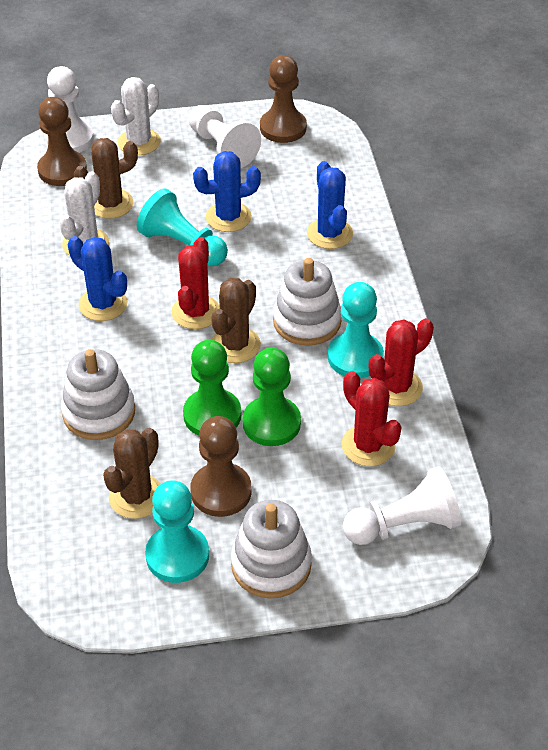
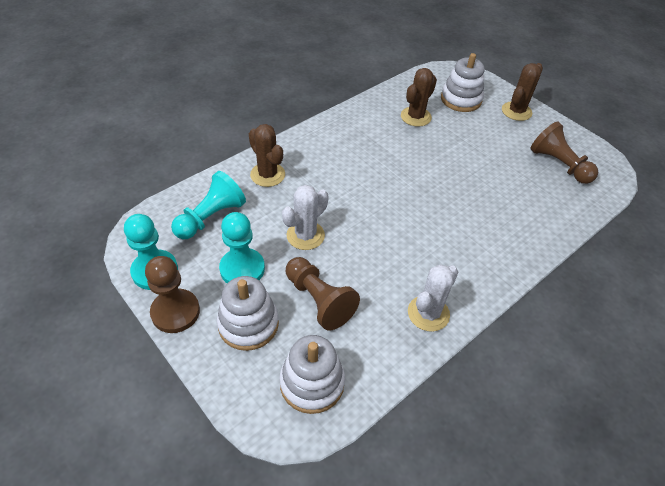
blue cactus: 3 -> 0
green pawn: 2 -> 0
red cactus: 3 -> 0
white pawn: 3 -> 0

